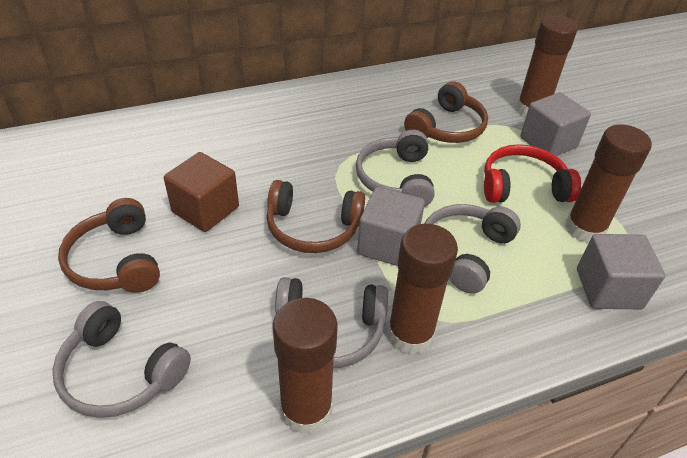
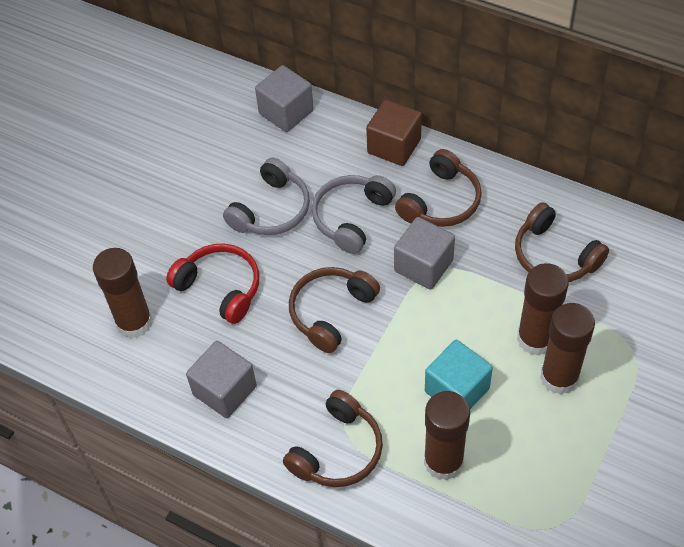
brown headphones: 3 -> 4
grey headphones: 4 -> 2
turquoise cube: 0 -> 1

